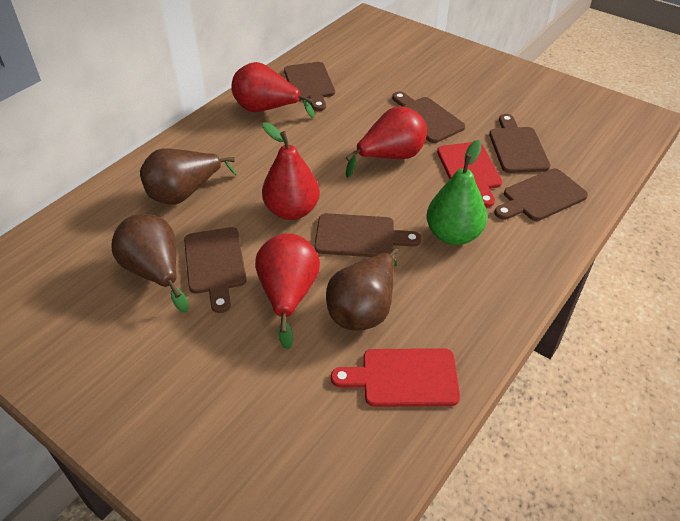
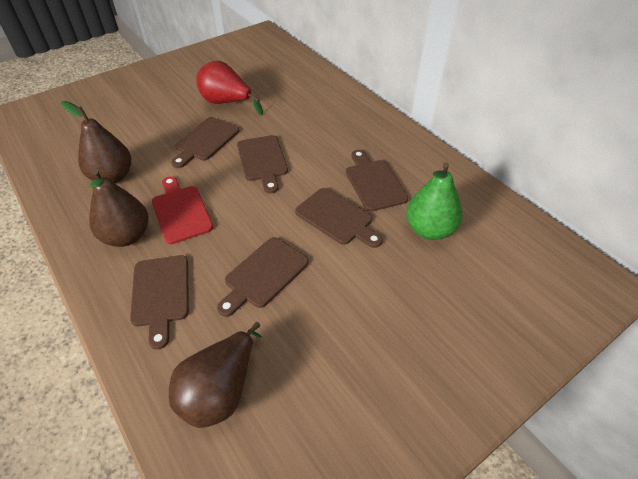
red cutting board: 2 -> 1
red pear: 4 -> 1

